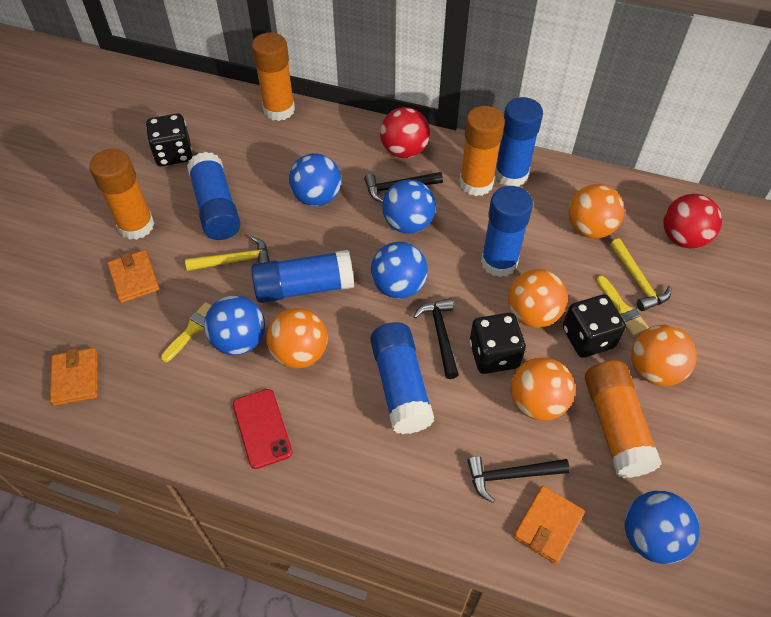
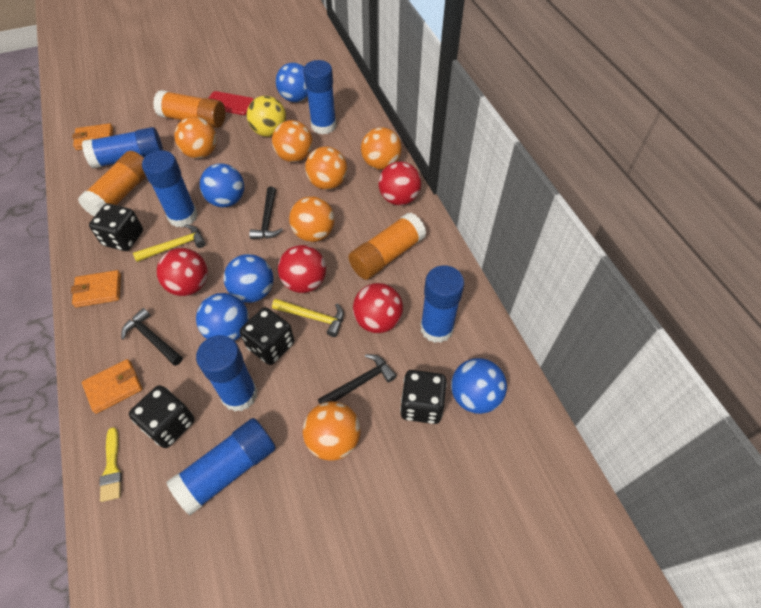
black dice: 3 -> 4
blue glue stick: 5 -> 6
orange ball: 5 -> 6
orange glue stick: 4 -> 3
red ball: 2 -> 4
yellow ball: 0 -> 1
yellow brush: 2 -> 1

